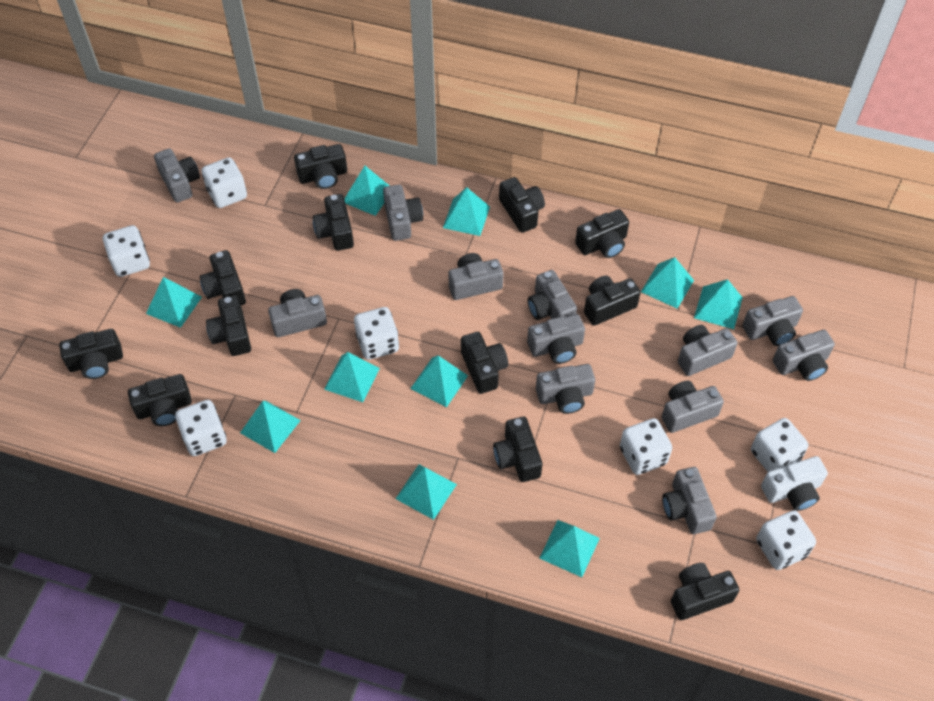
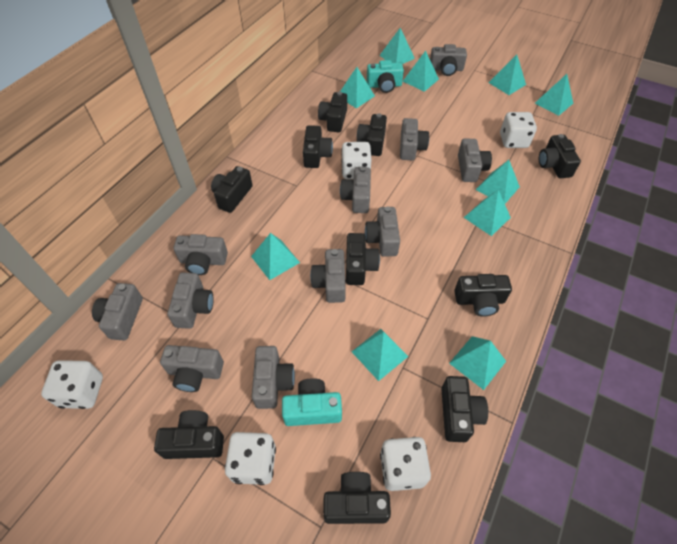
black camera: 12 -> 10
grey camera: 12 -> 11
turquoise camera: 0 -> 2
white camera: 1 -> 0
white dice: 7 -> 5

